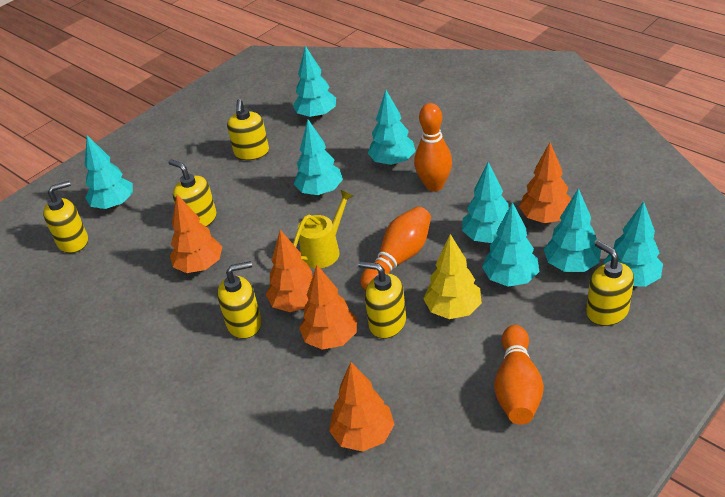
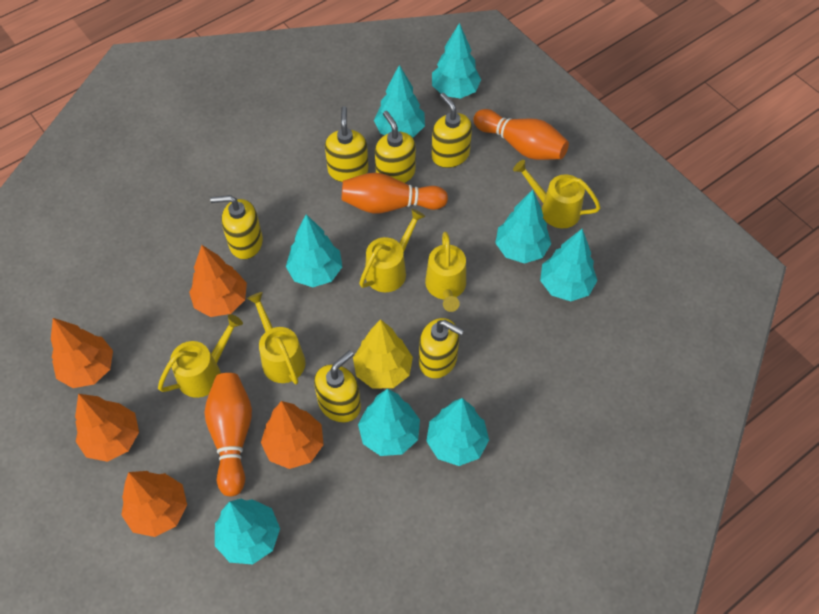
yellow watering can: 1 -> 5

